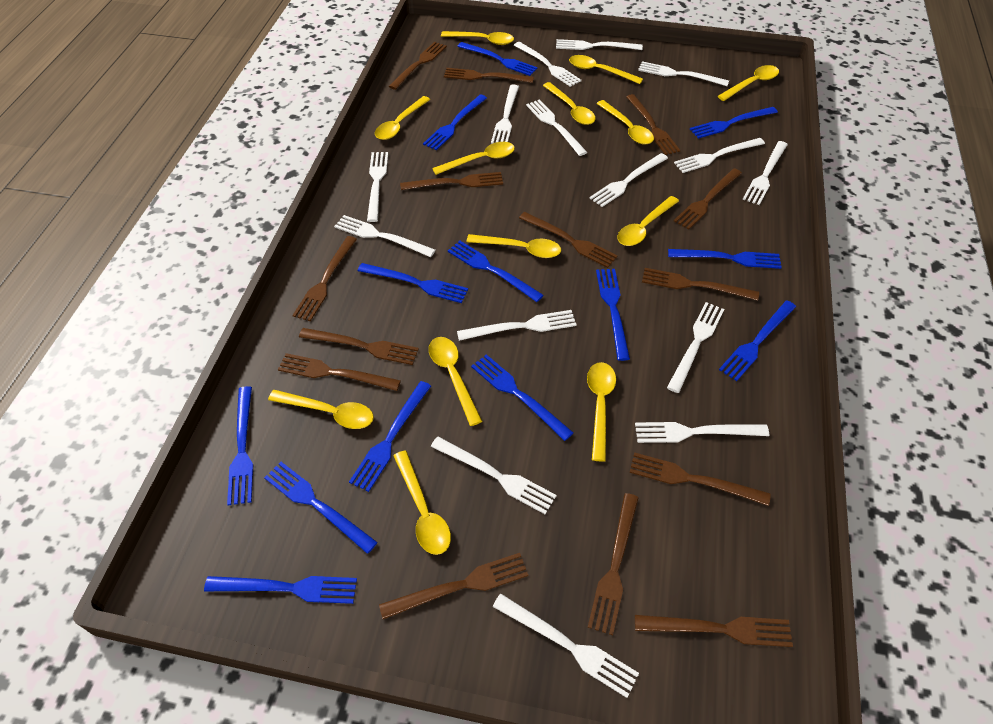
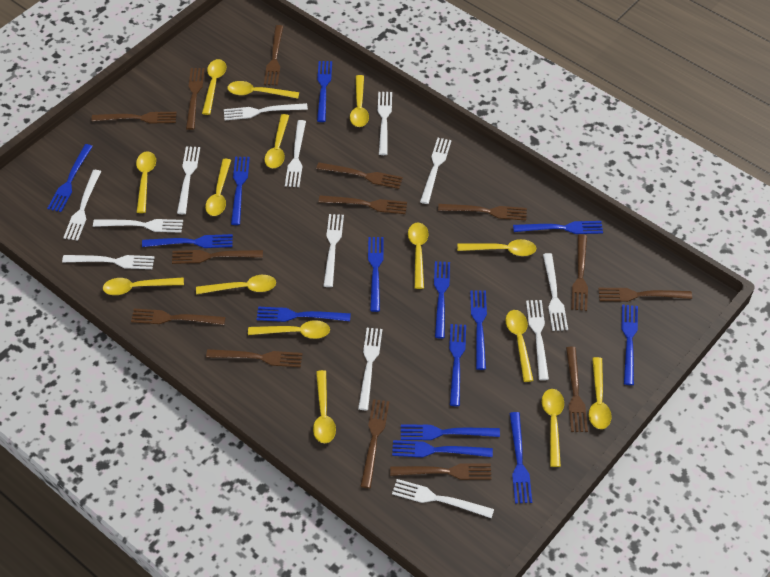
blue fork: 13 -> 14
white fork: 15 -> 13
yellow spoon: 13 -> 15

